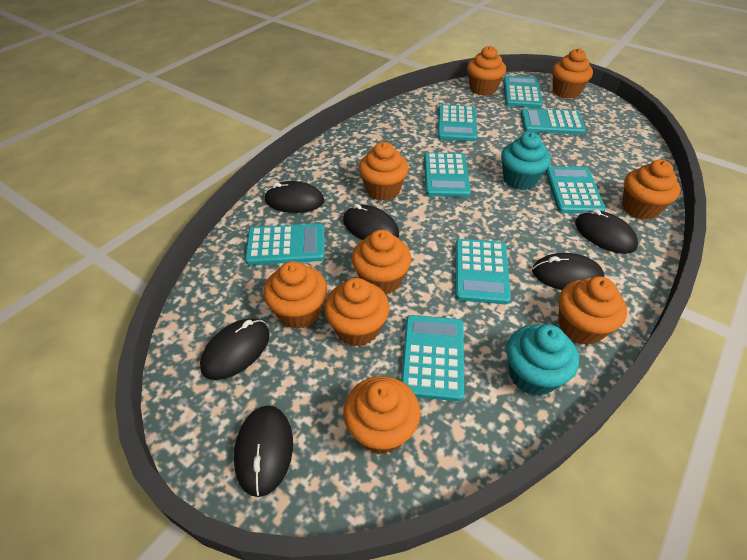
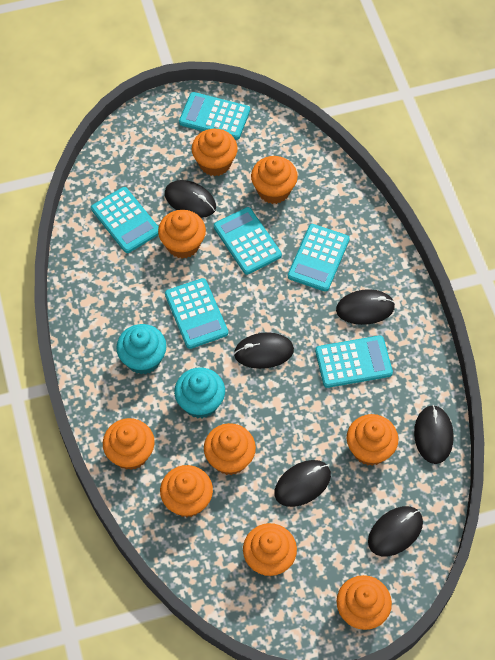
turquoise calculator: 8 -> 6

